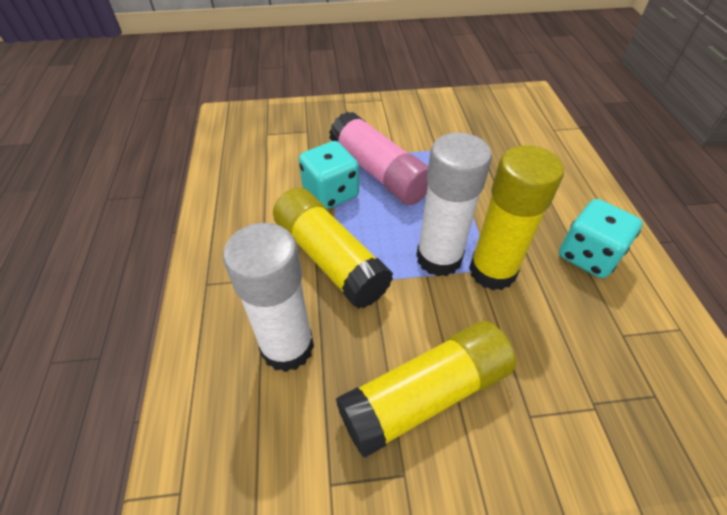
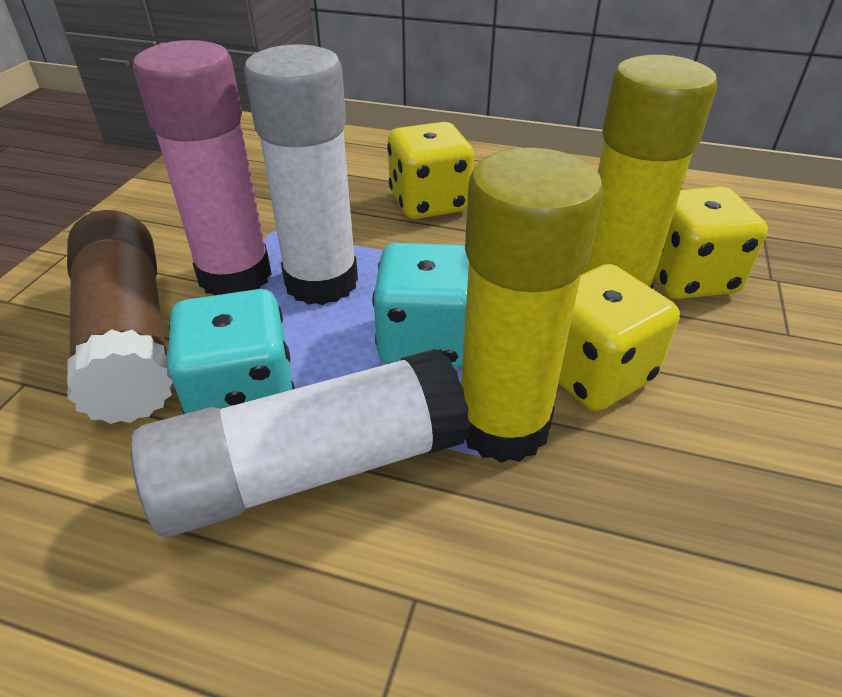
brown glue stick: 0 -> 1
yellow dice: 0 -> 3
yellow glue stick: 3 -> 2

